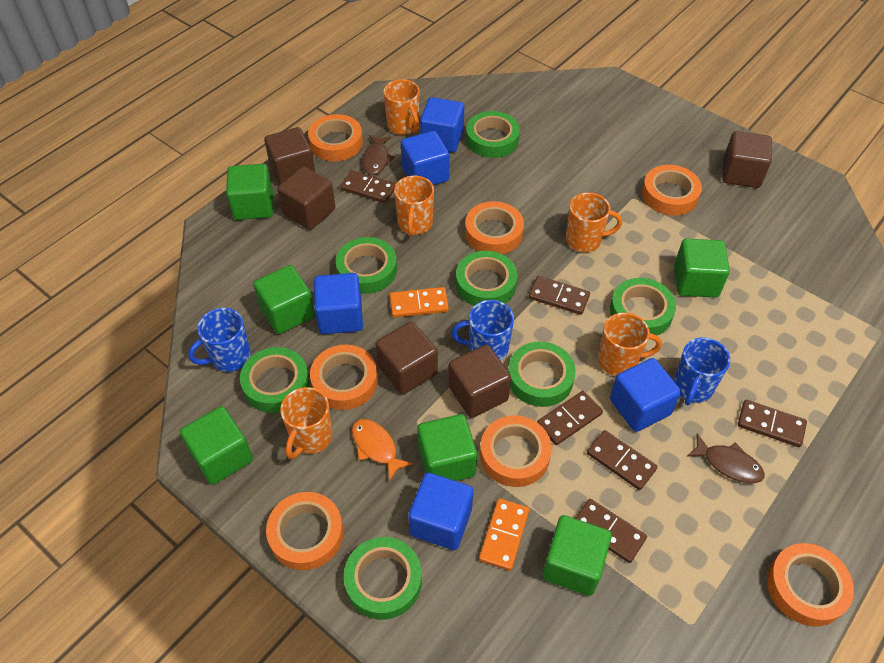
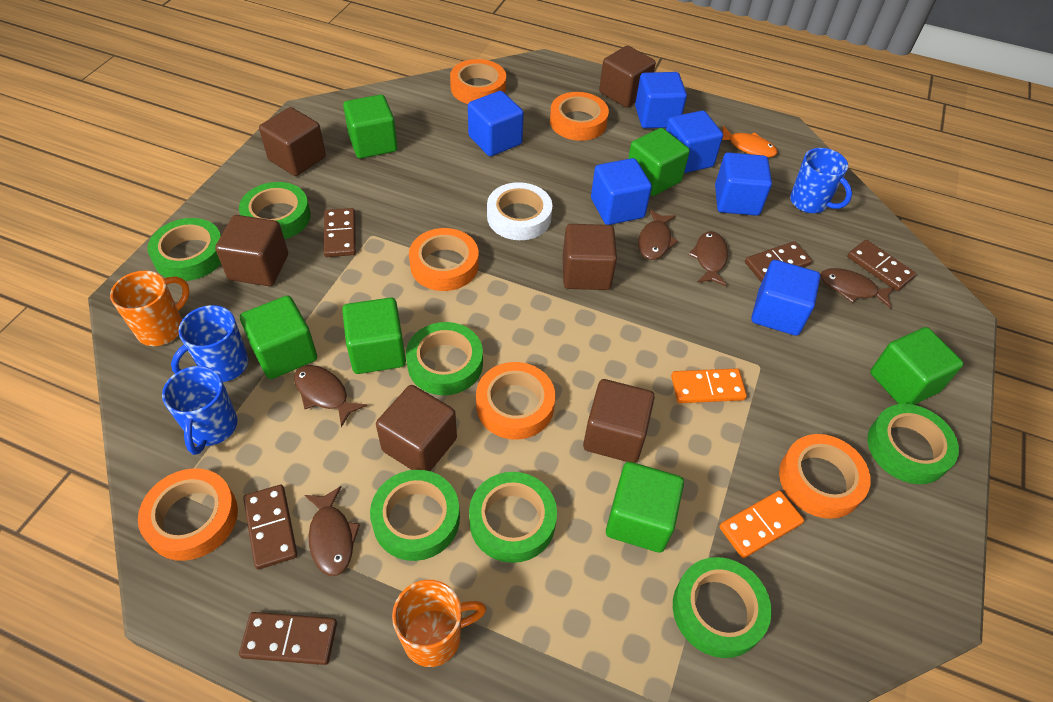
blue cube: 5 -> 6
brown cube: 5 -> 6
brown domino: 6 -> 5
brown fish: 2 -> 5
orange mug: 5 -> 2
orange tape: 7 -> 6
white tape: 0 -> 1

